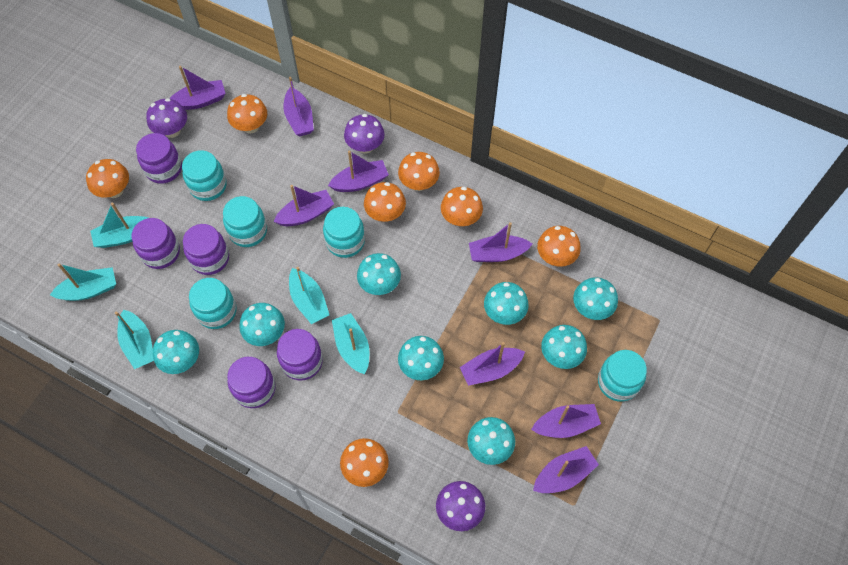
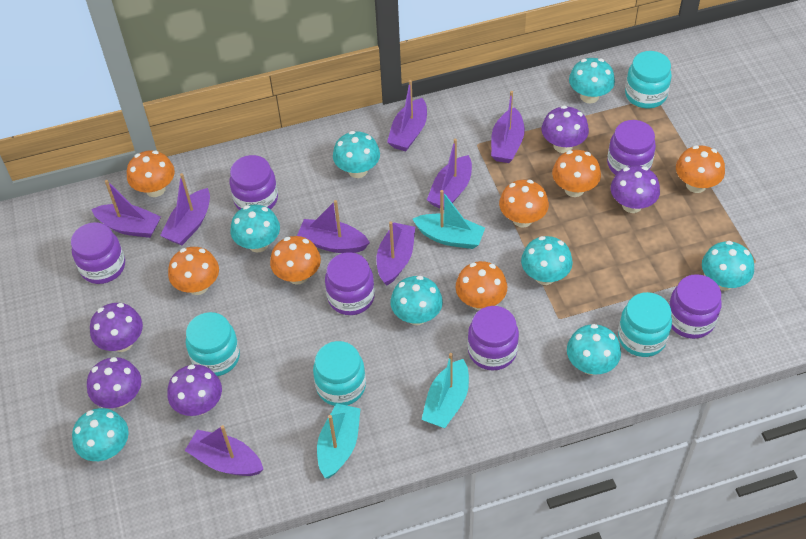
purple jar: 5 -> 6
purple mushroom: 3 -> 5
turquoise boat: 5 -> 3
turquoise jar: 5 -> 4

